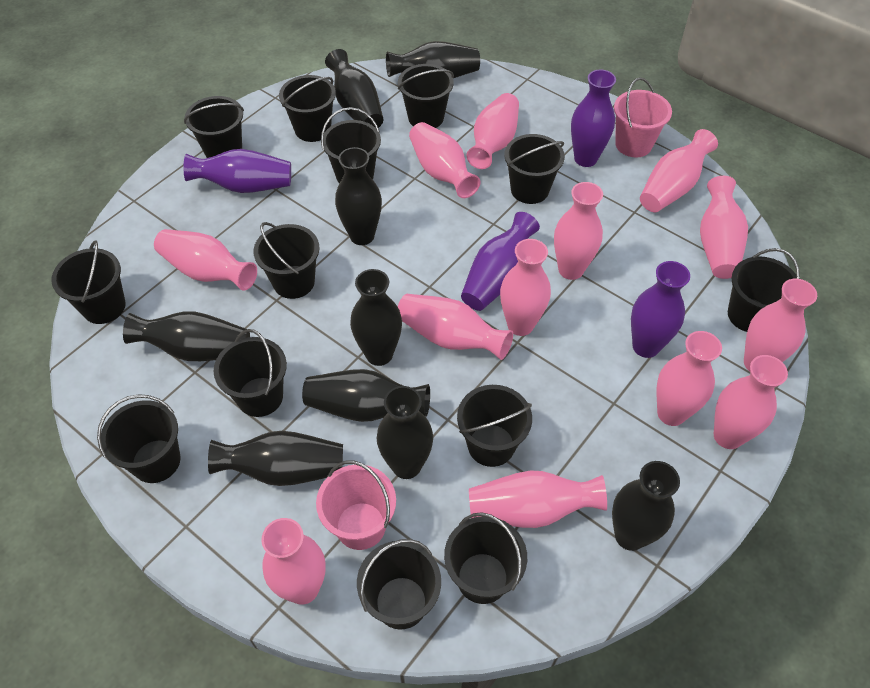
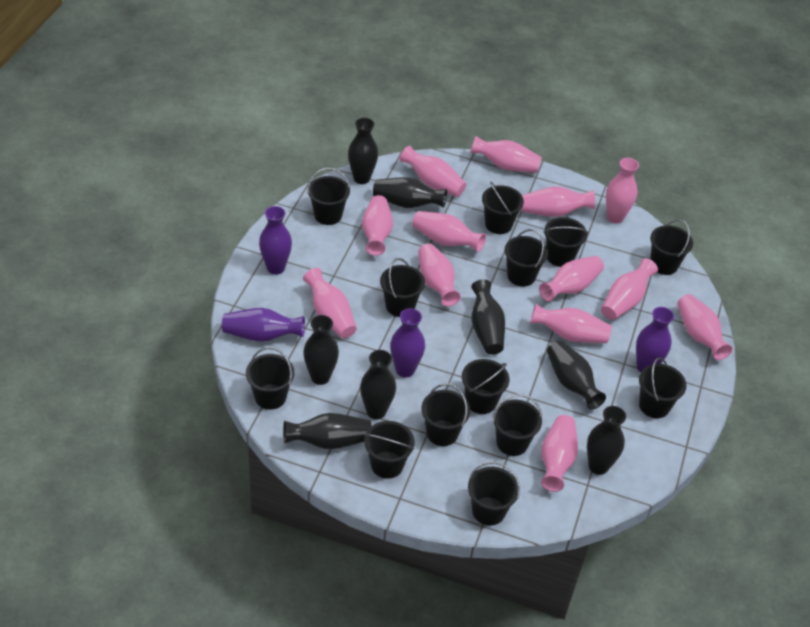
black vase: 9 -> 8
pink bucket: 2 -> 0

